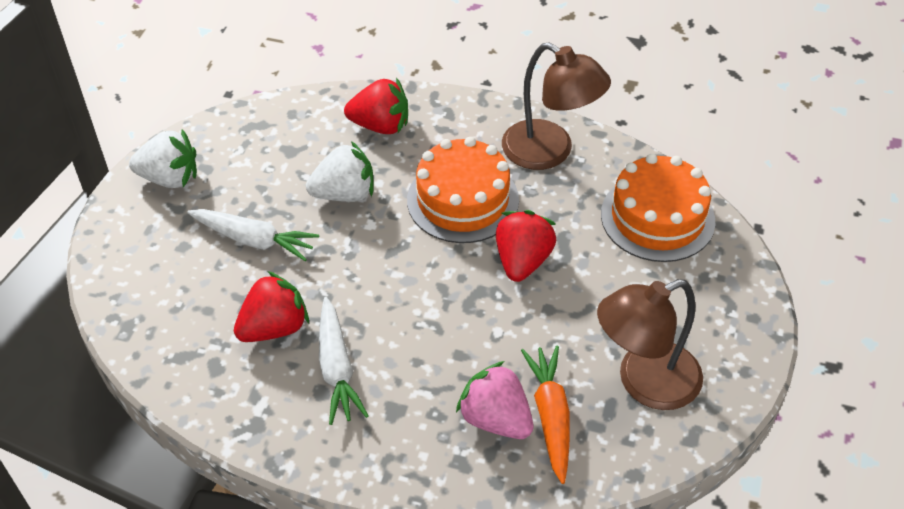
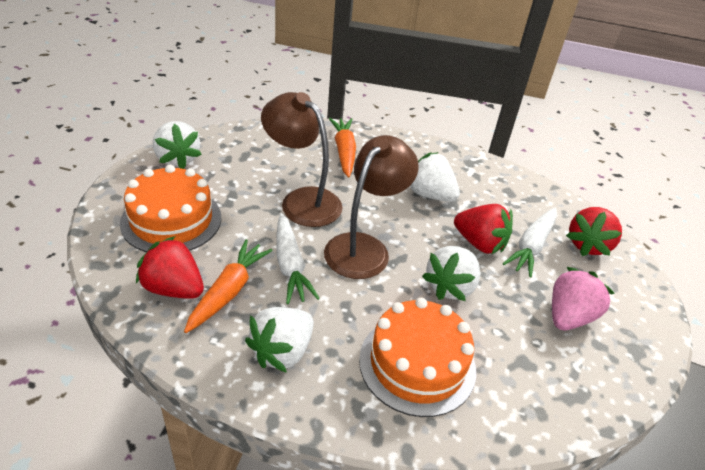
orange carrot: 1 -> 2
white strawberry: 2 -> 4

